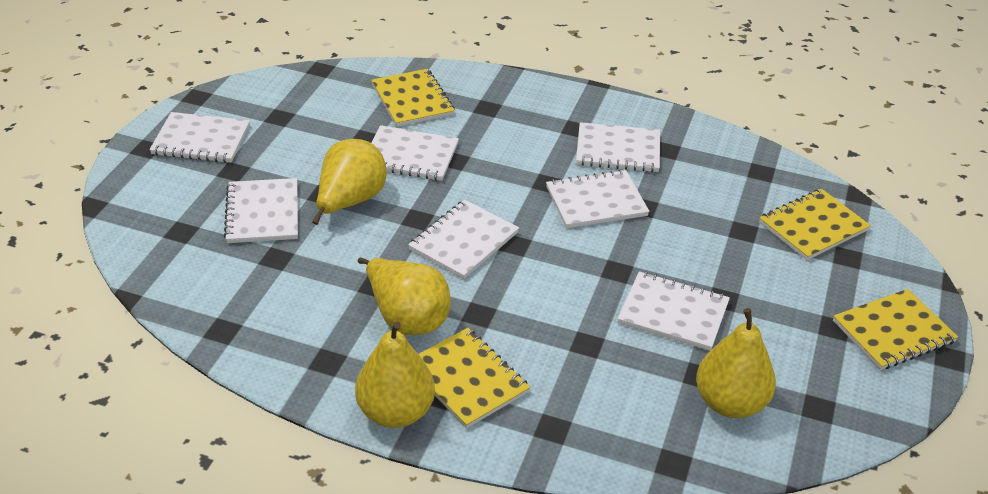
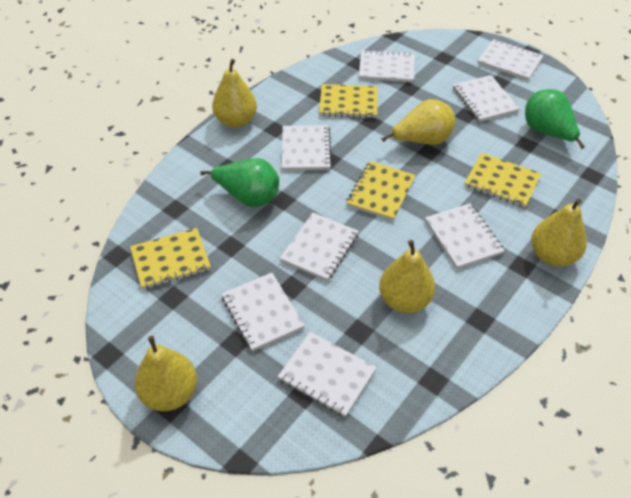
green pear: 0 -> 2
white notebook: 7 -> 8
yellow pear: 4 -> 5

